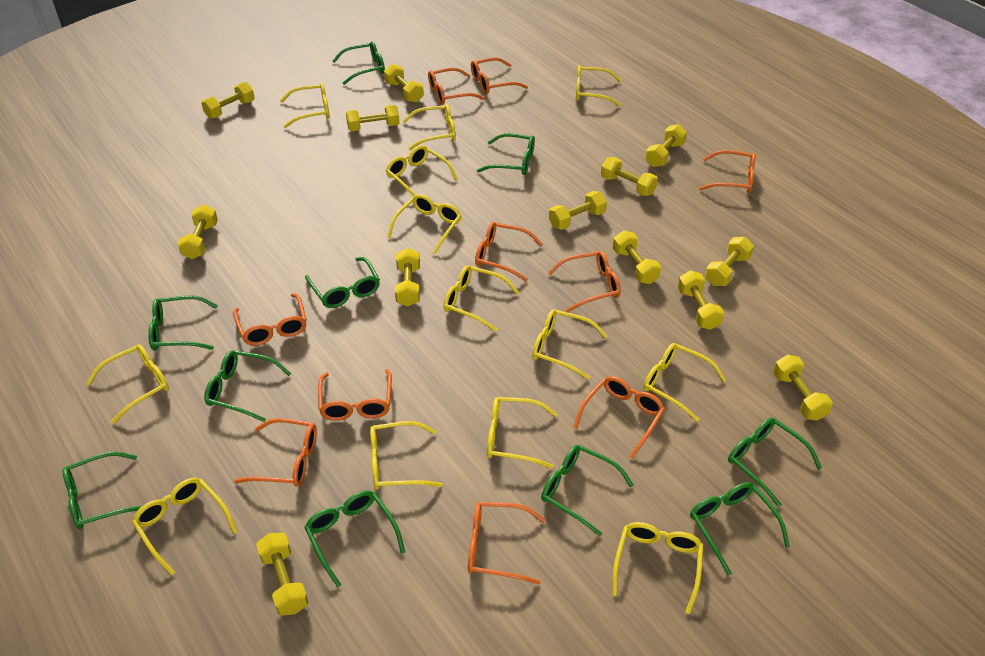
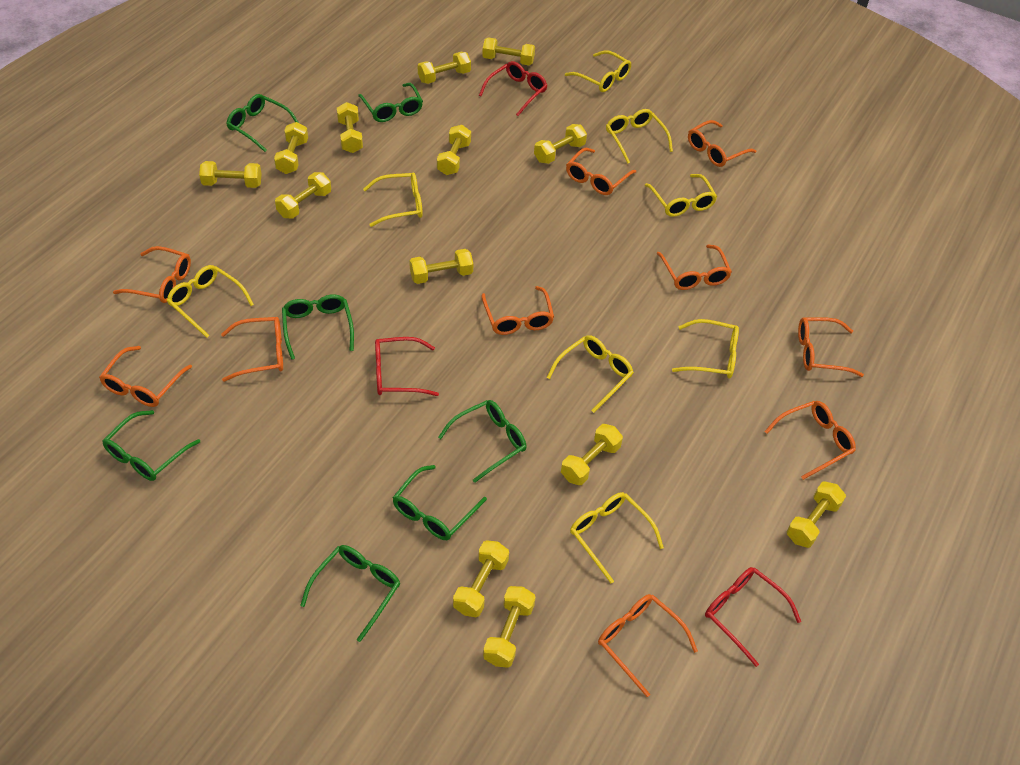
green glasses: 10 -> 7
red glasses: 0 -> 3
yellow glasses: 13 -> 8

